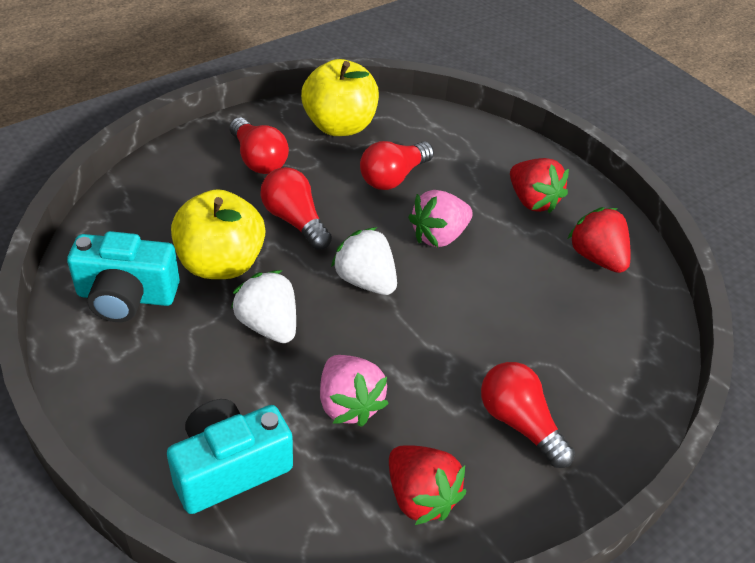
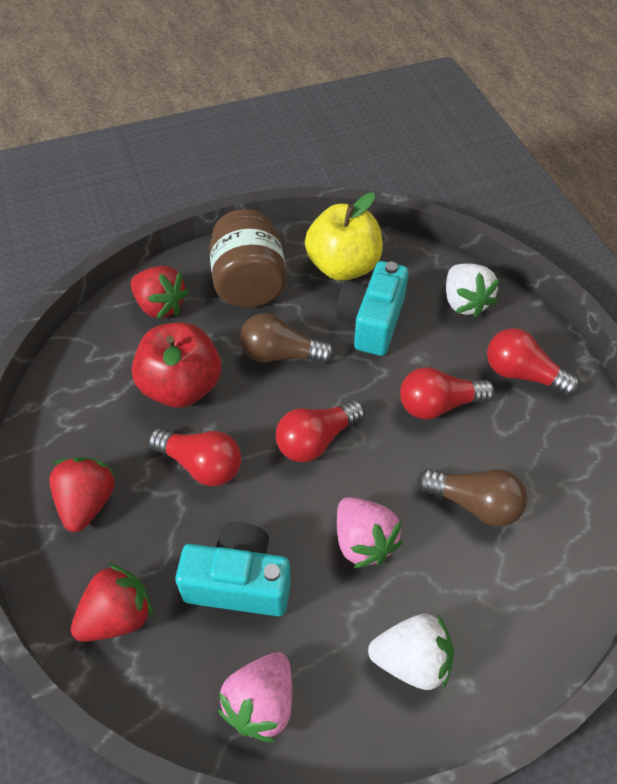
brown jar: 0 -> 1
brown light bulb: 0 -> 2
red apple: 0 -> 1
yellow apple: 2 -> 1

